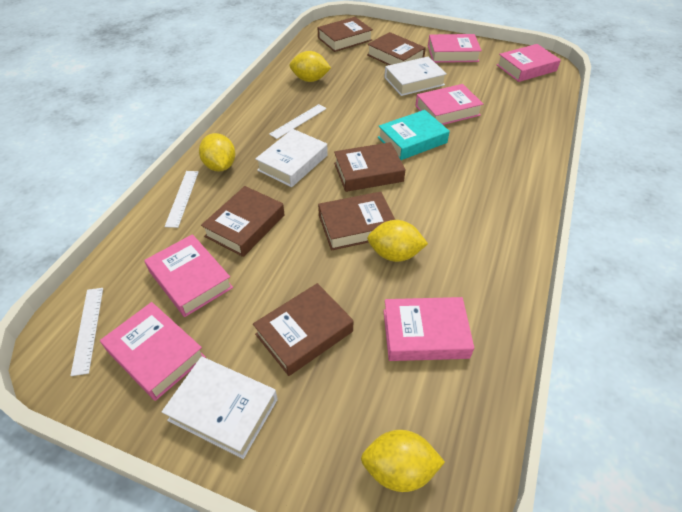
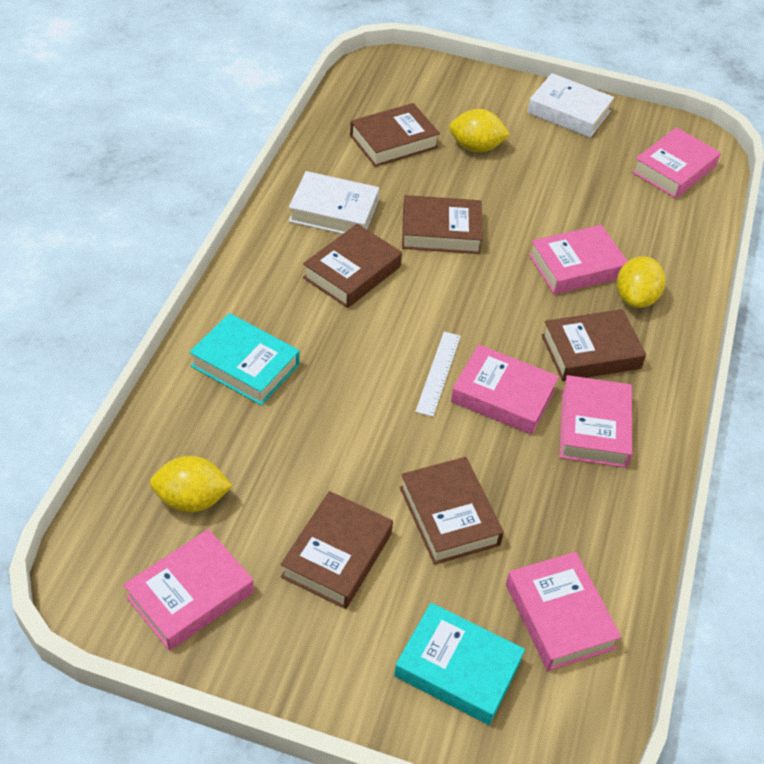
turquoise book: 1 -> 2
white book: 3 -> 2
white ruler: 3 -> 1
yellow lemon: 4 -> 3

